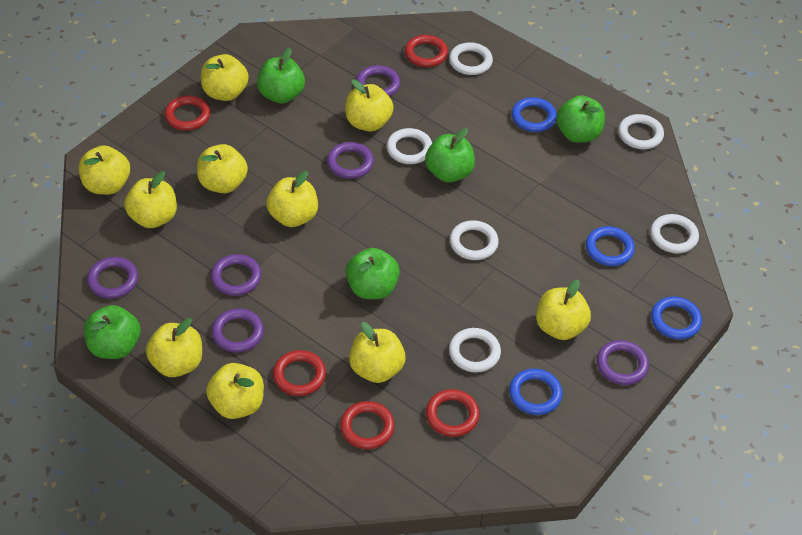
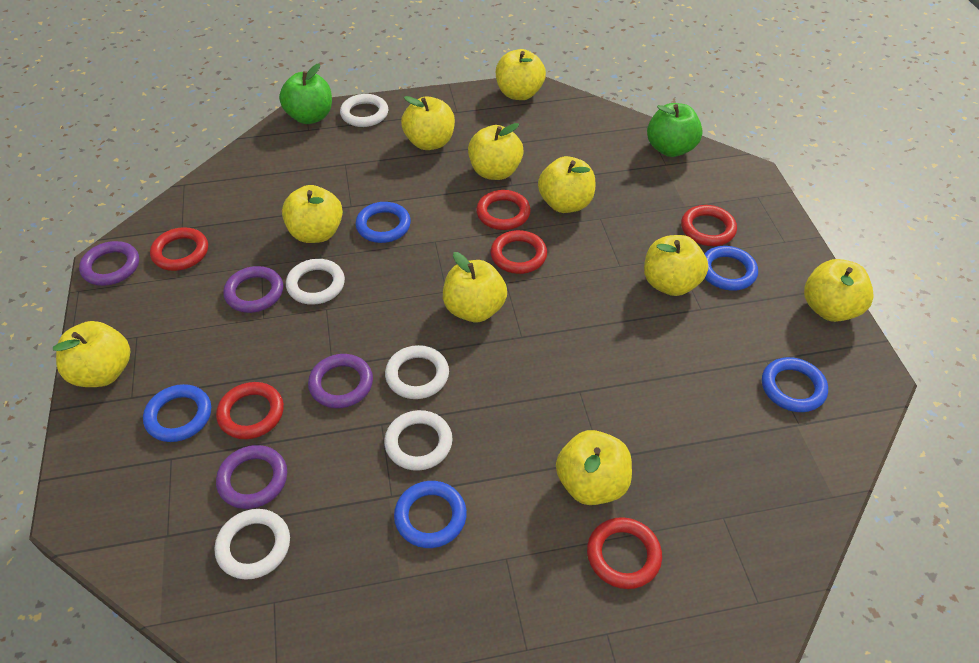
blue ring: 4 -> 5
green apple: 5 -> 2
purple ring: 6 -> 4
red ring: 5 -> 6
white ring: 6 -> 5

